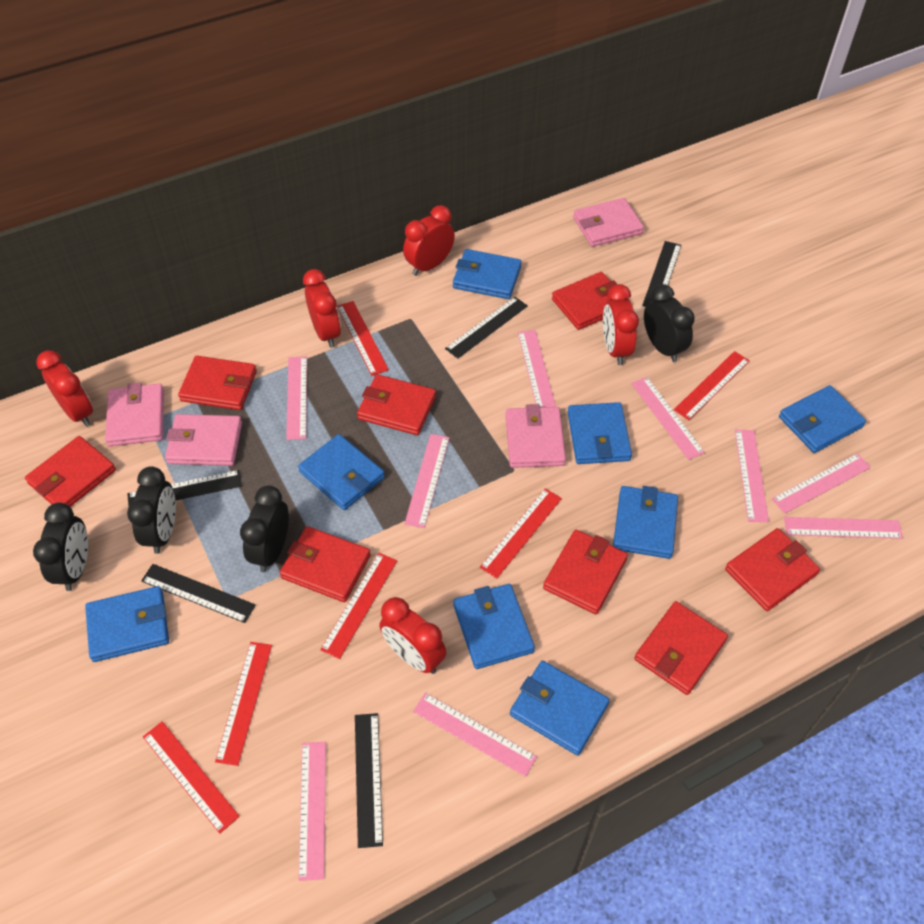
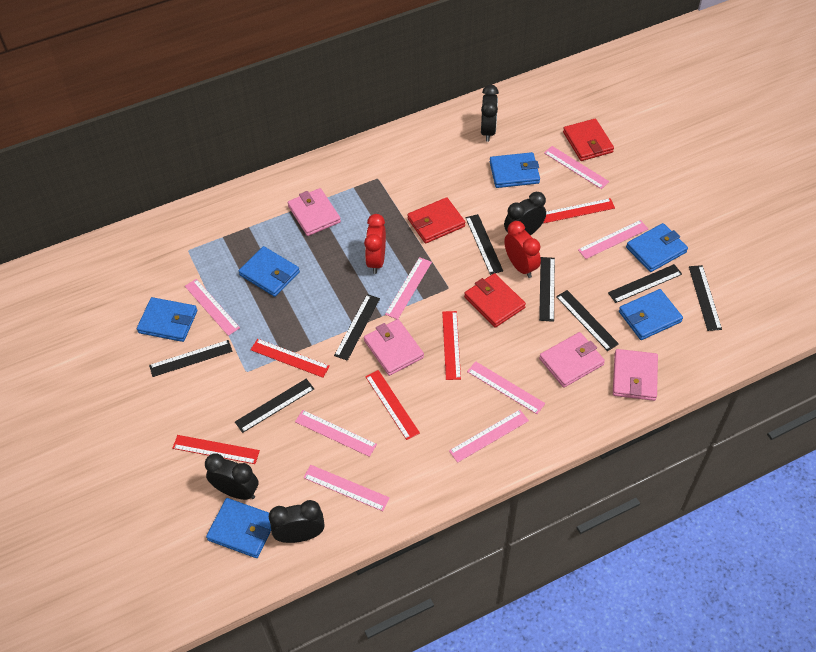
black ruler: 5 -> 8
blue wallet: 8 -> 6
pink ruler: 9 -> 8
red clock: 5 -> 2
red ruler: 6 -> 5
red wallet: 8 -> 3

